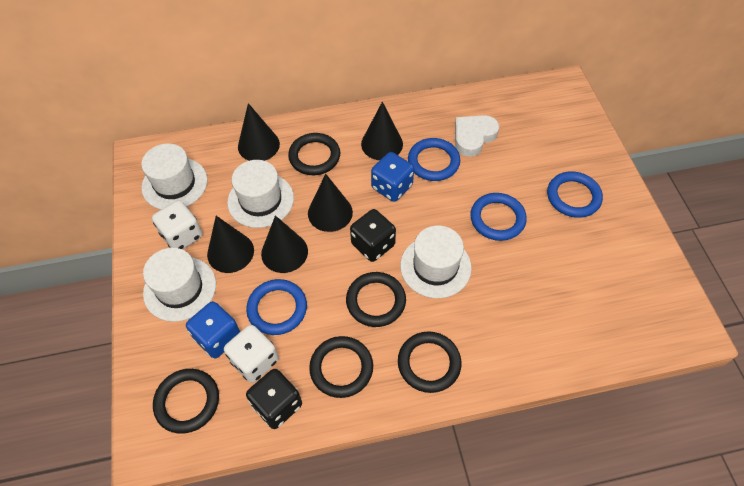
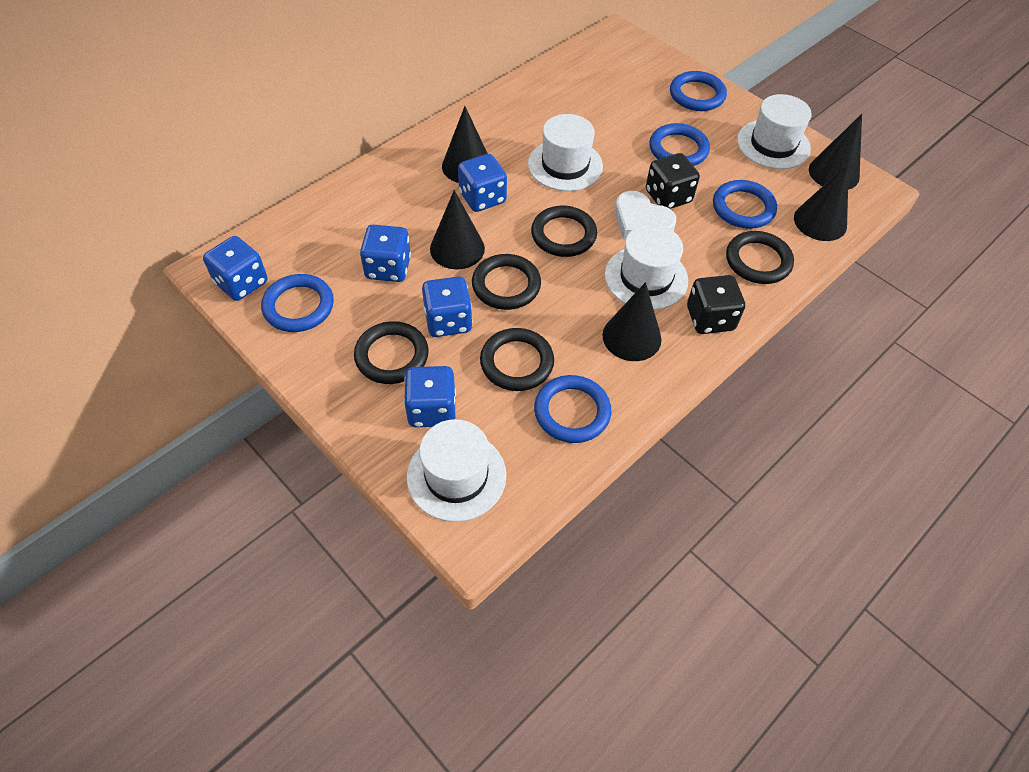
blue dice: 2 -> 5
blue ring: 4 -> 5
white dice: 2 -> 0

